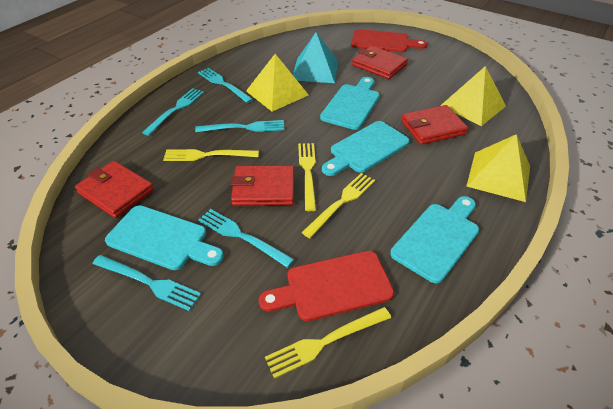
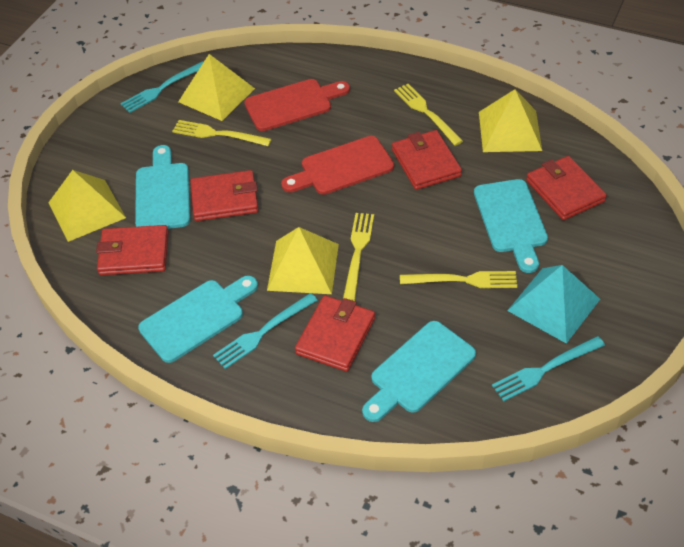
red wallet: 4 -> 5
turquoise fork: 5 -> 3
yellow pyramid: 3 -> 4

